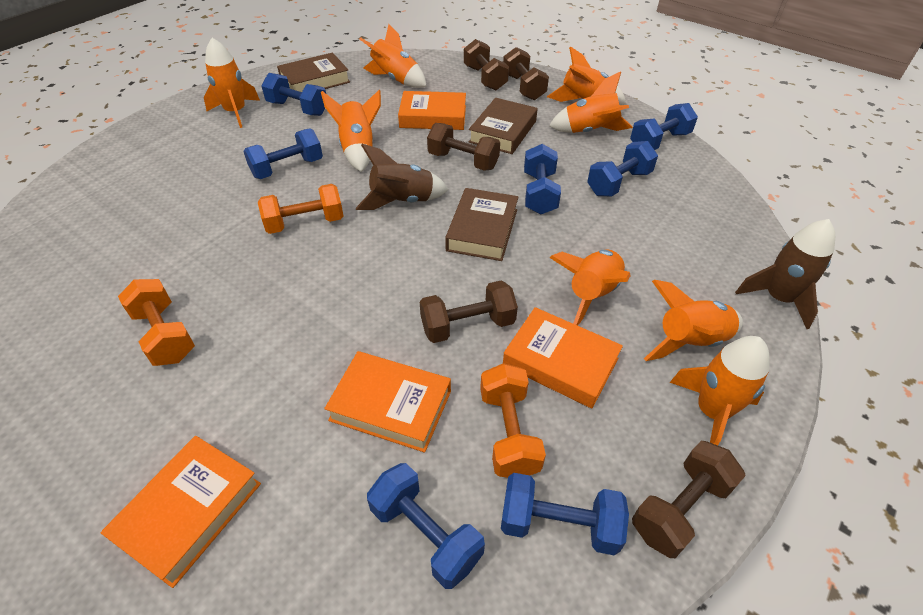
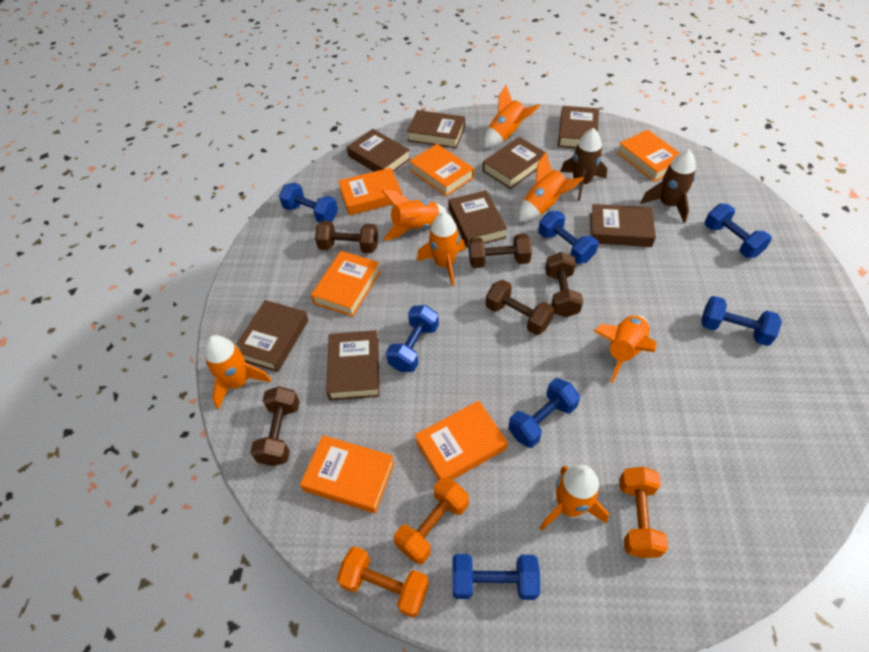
brown book: 3 -> 8
orange book: 4 -> 6
orange rocket: 8 -> 7

